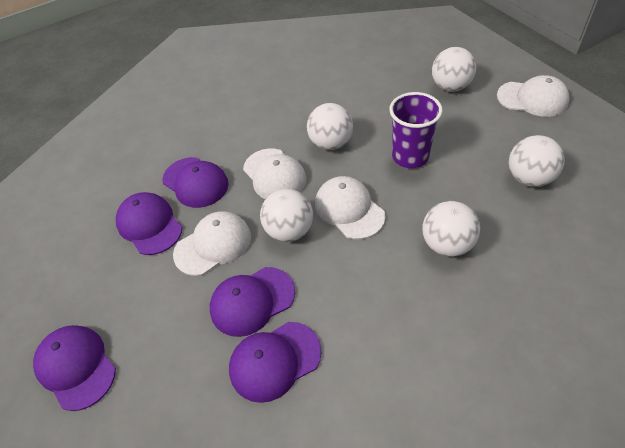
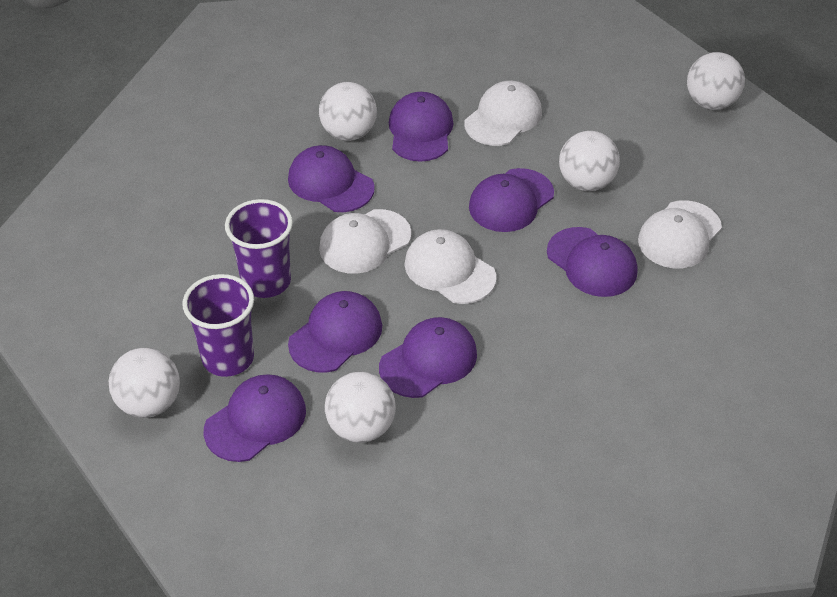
purple cap: 5 -> 7
purple cup: 1 -> 2

